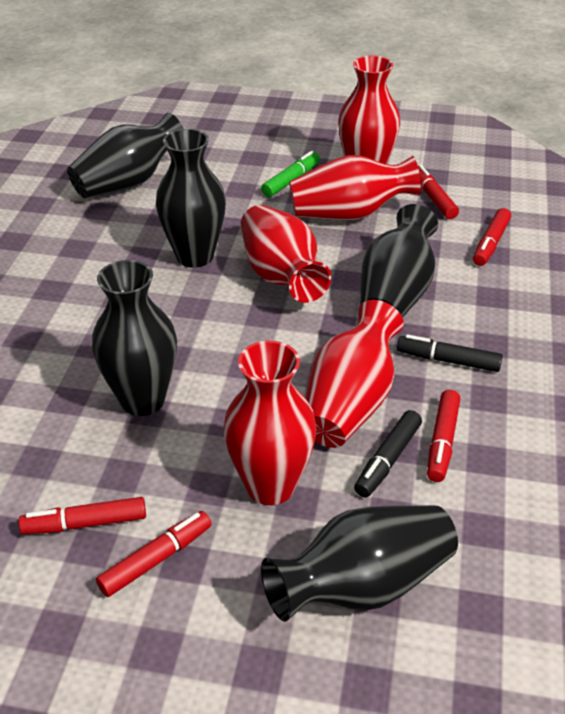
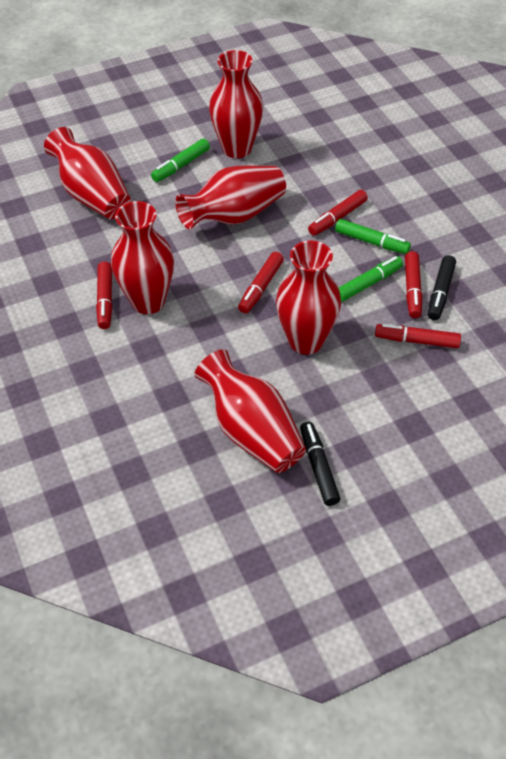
black vase: 5 -> 0
green marker: 1 -> 3
red vase: 5 -> 6

